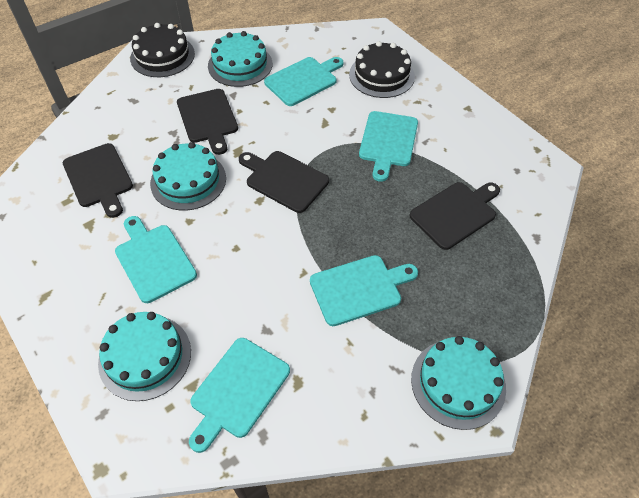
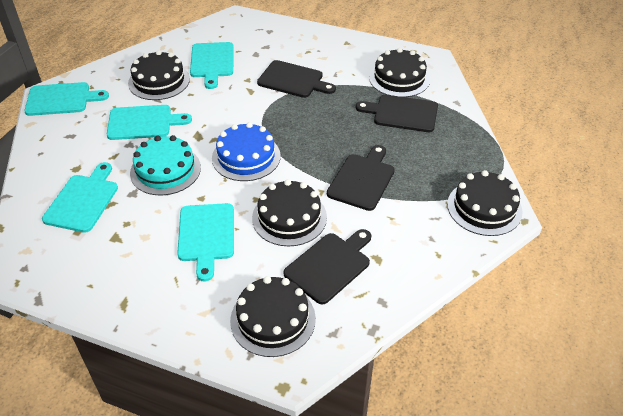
black cake: 2 -> 5
blue cake: 0 -> 1
turquoise cake: 4 -> 1

